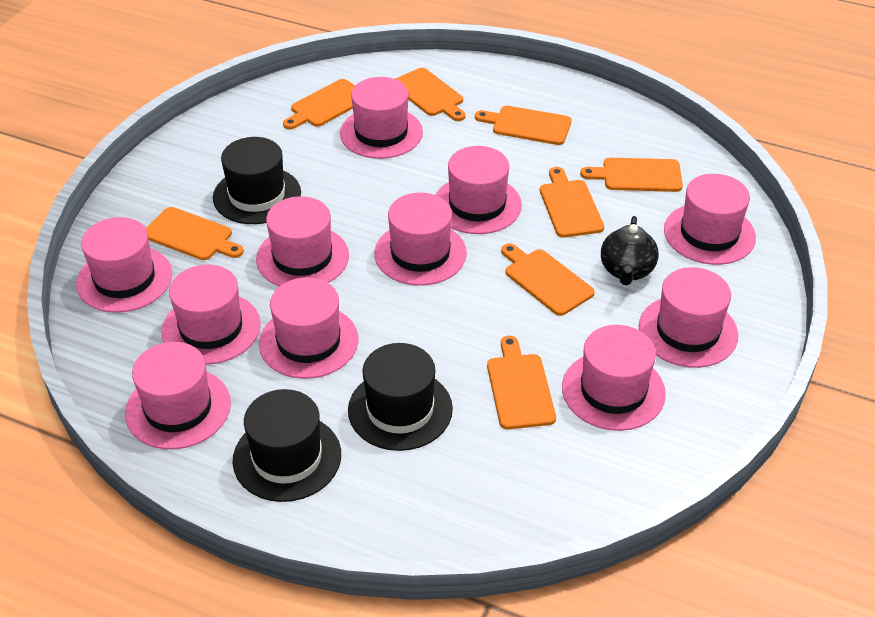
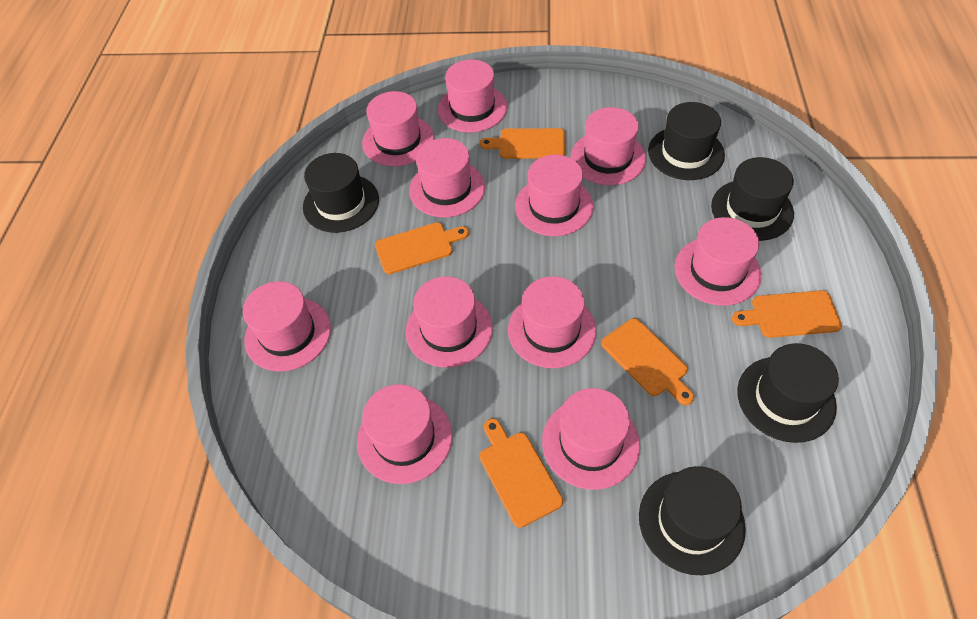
black hat: 3 -> 5
black teapot: 1 -> 0
orange cutting board: 8 -> 5

